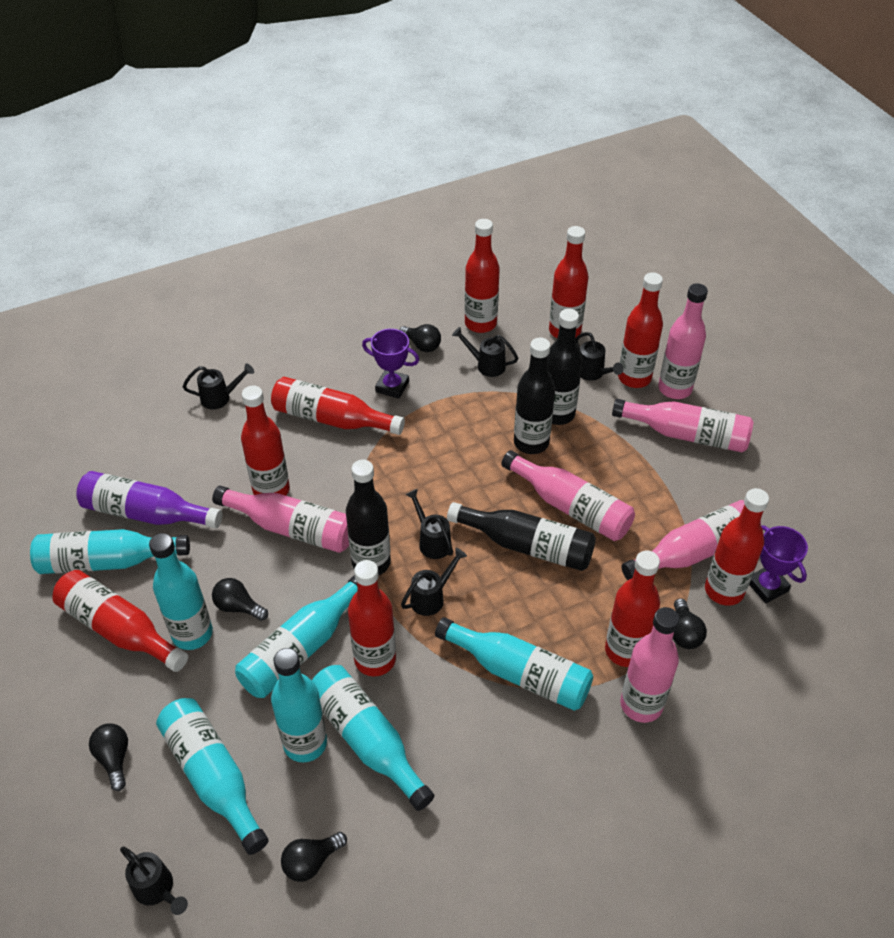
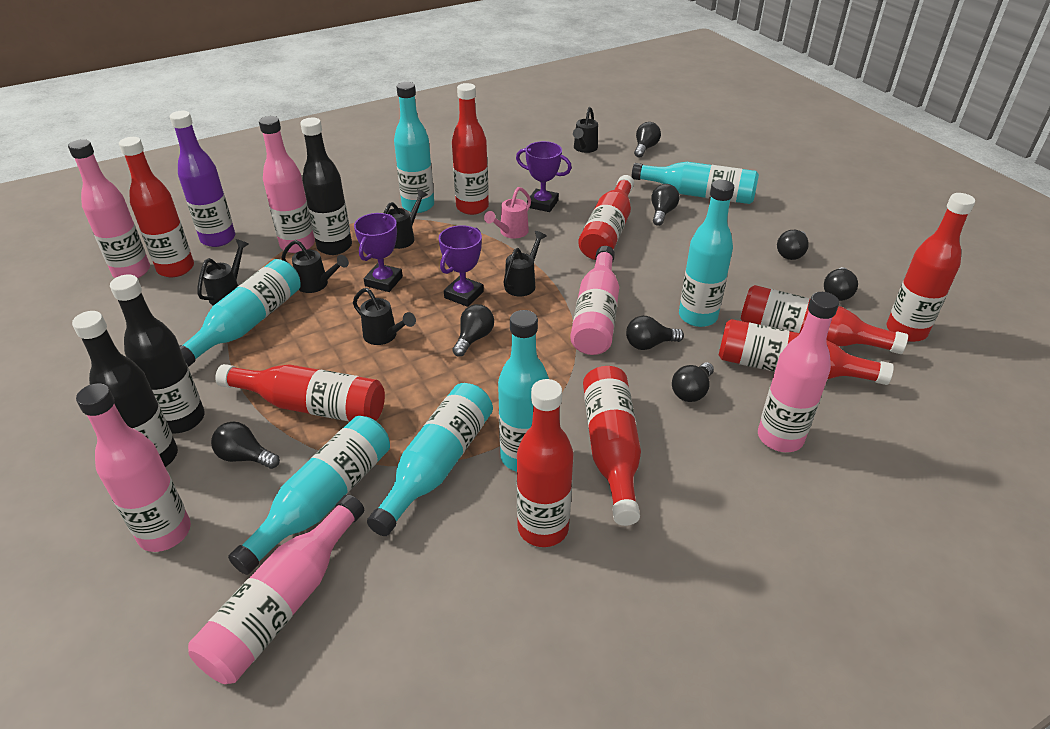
black bottle: 4 -> 3
black light bulb: 5 -> 8
pink watering can: 0 -> 1
purple trophy: 2 -> 3

